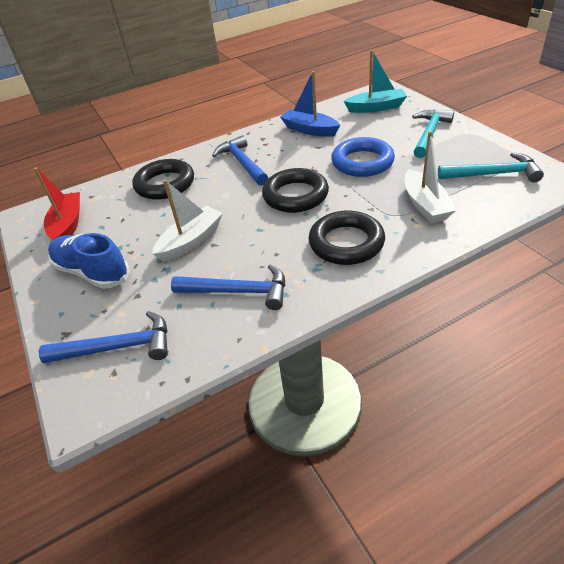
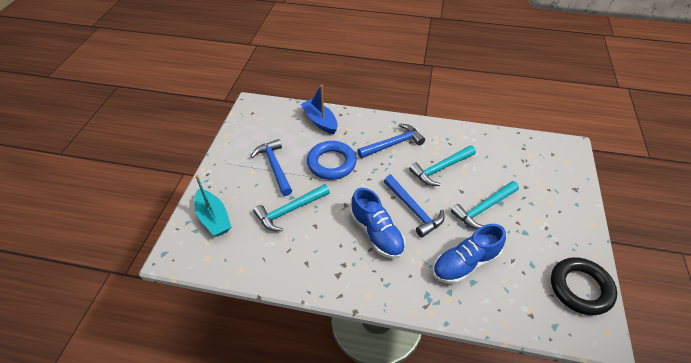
black ring: 3 -> 1
blue shoe: 1 -> 2
red boat: 1 -> 0
turquoise hammer: 2 -> 3
white boat: 2 -> 0

